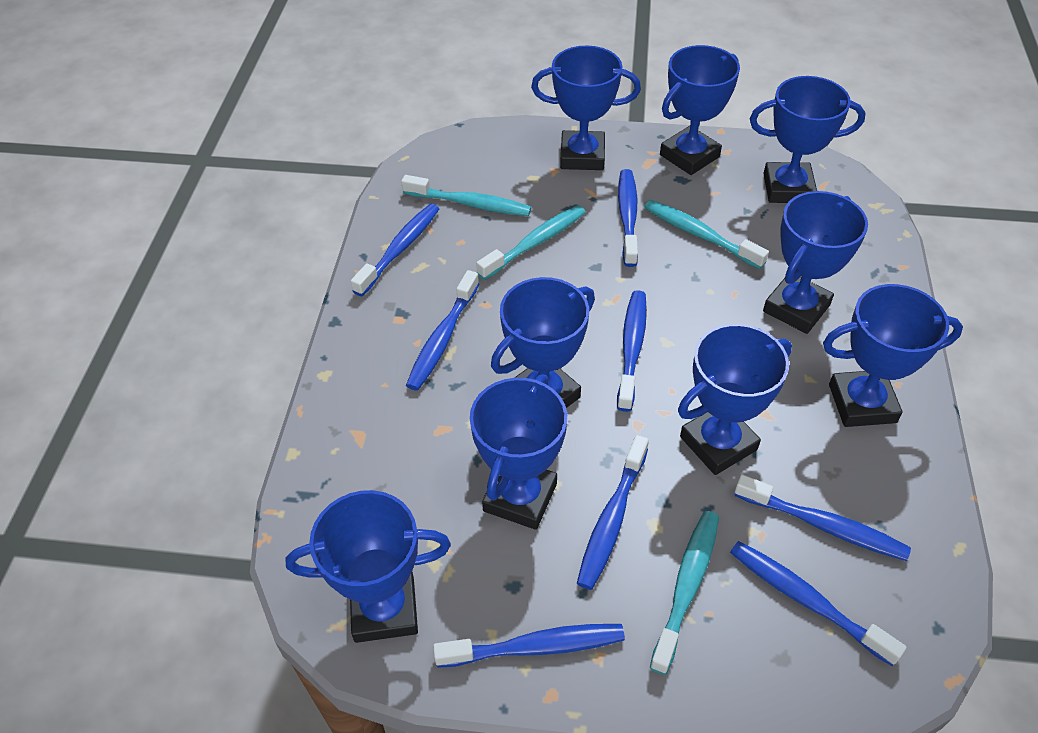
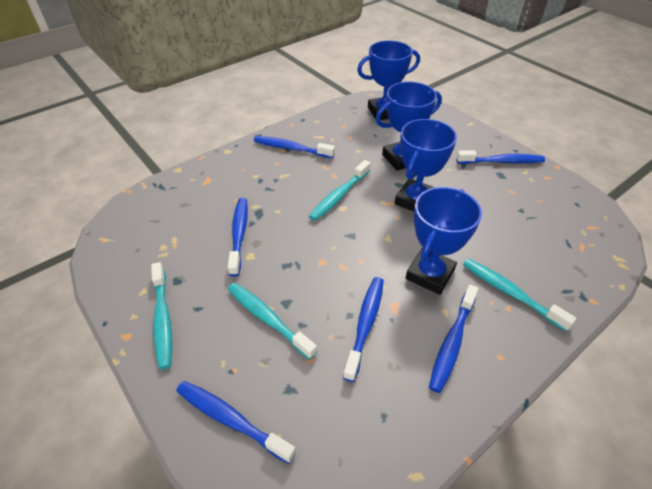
blue toothbrush: 8 -> 6
blue trophy: 9 -> 4

